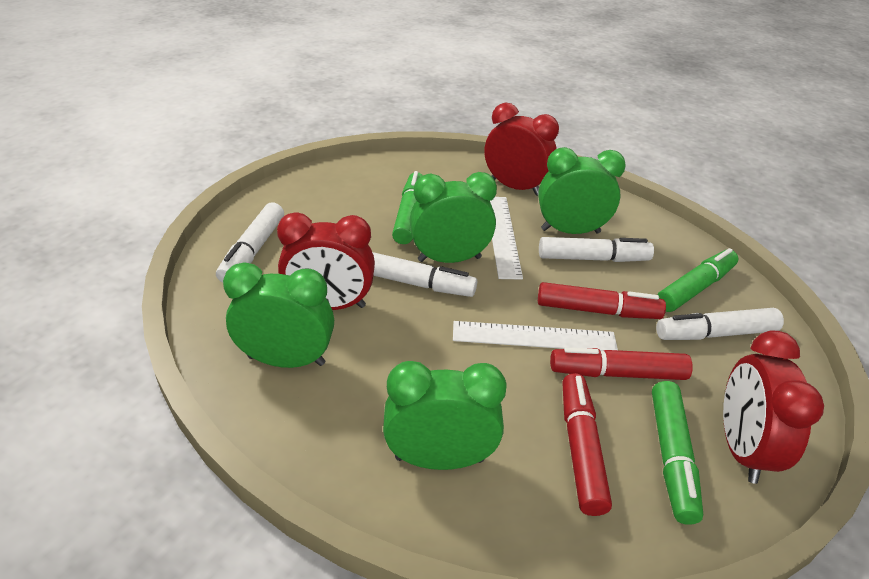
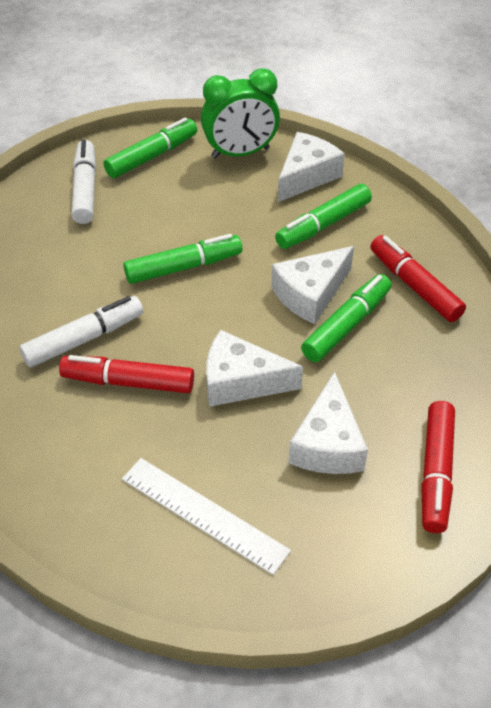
green clock: 4 -> 1
green marker: 3 -> 4
red clock: 3 -> 0
white cheese: 0 -> 4
white marker: 4 -> 2
white ruler: 2 -> 1

